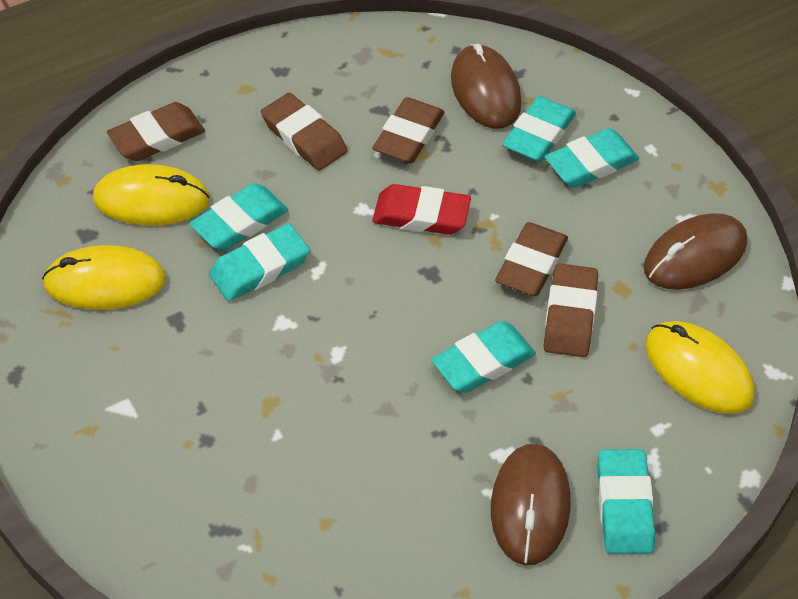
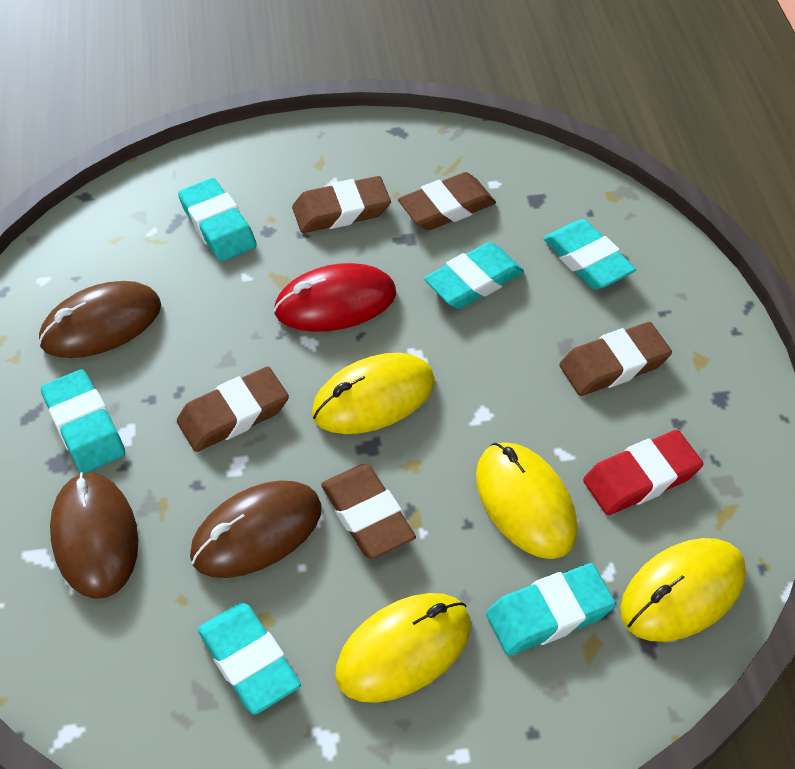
red mouse: 0 -> 1
yellow mouse: 3 -> 4

